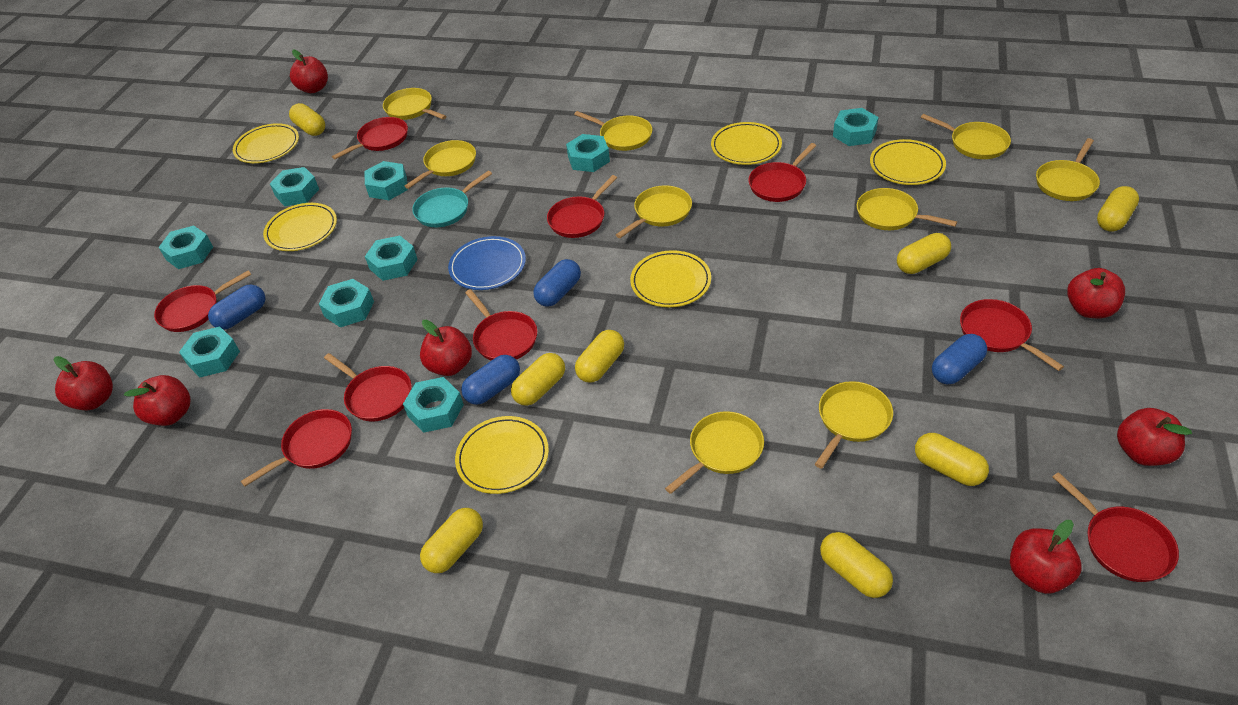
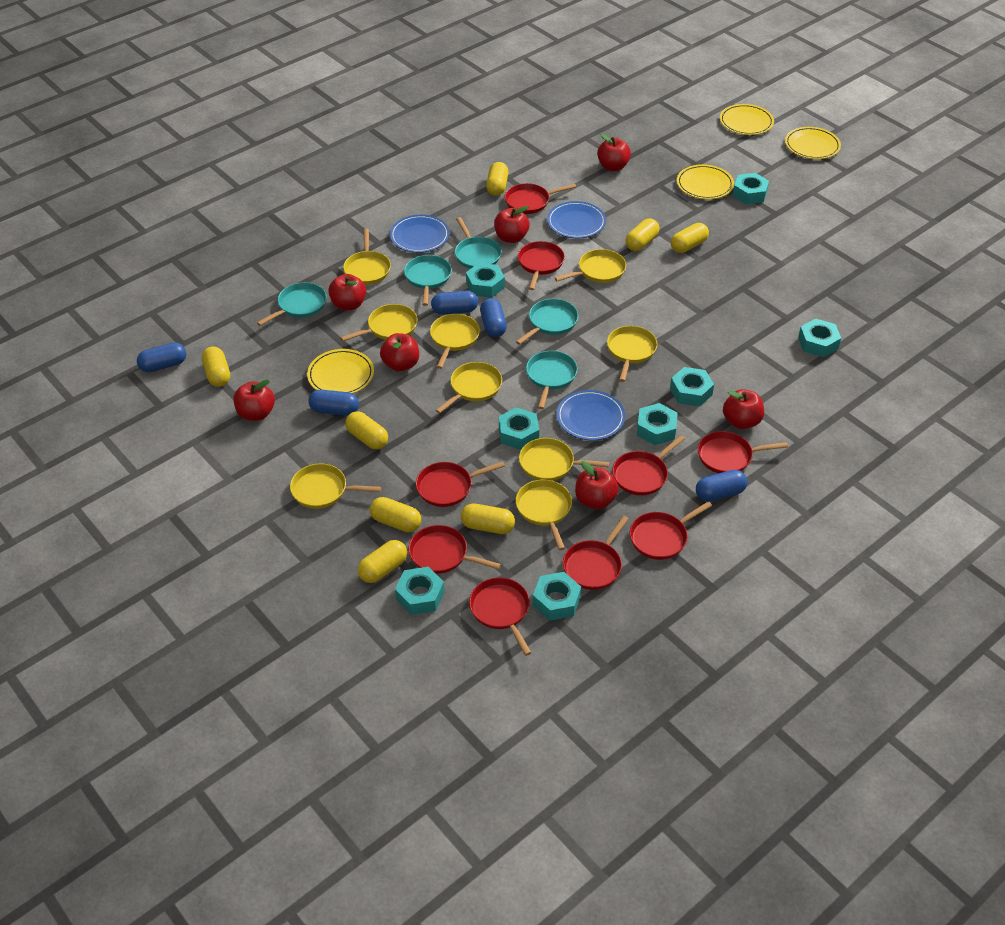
blue capsule: 4 -> 5
blue plate: 1 -> 3
turquoise nut: 9 -> 8
turquoise pan: 1 -> 5
yellow plate: 6 -> 4

